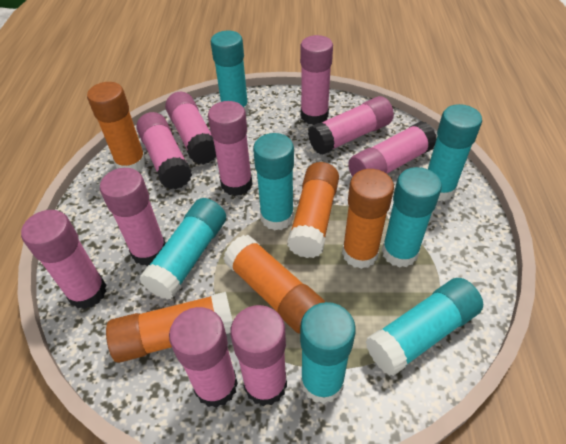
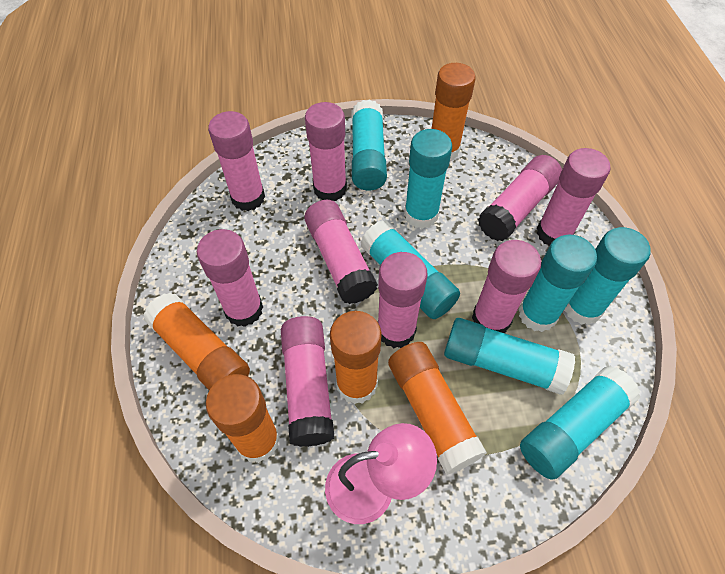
pink glue stick: 10 -> 9
pink lamp: 0 -> 1

